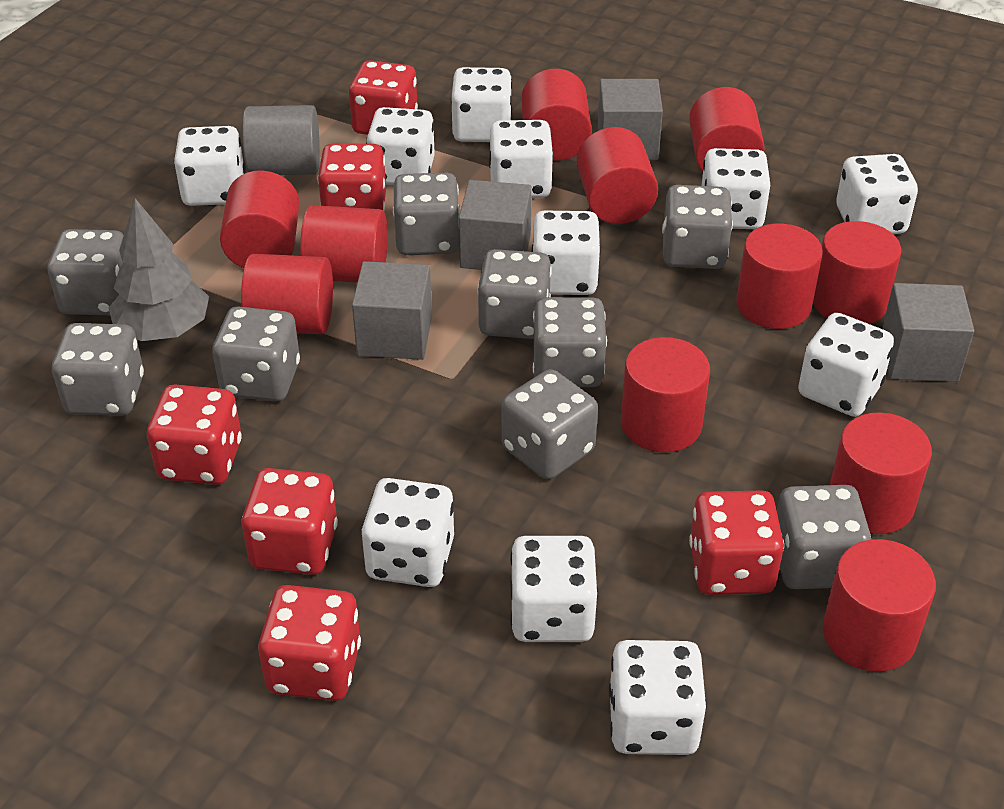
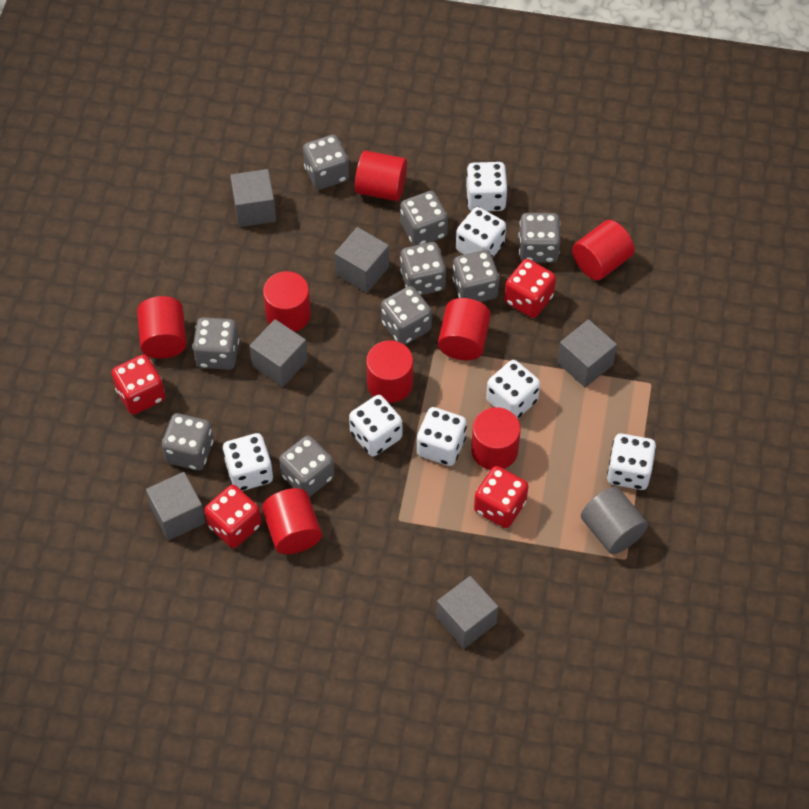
grey cube: 4 -> 6
grey tree: 1 -> 0
red cylinder: 11 -> 8
red dice: 6 -> 4
white dice: 11 -> 7

